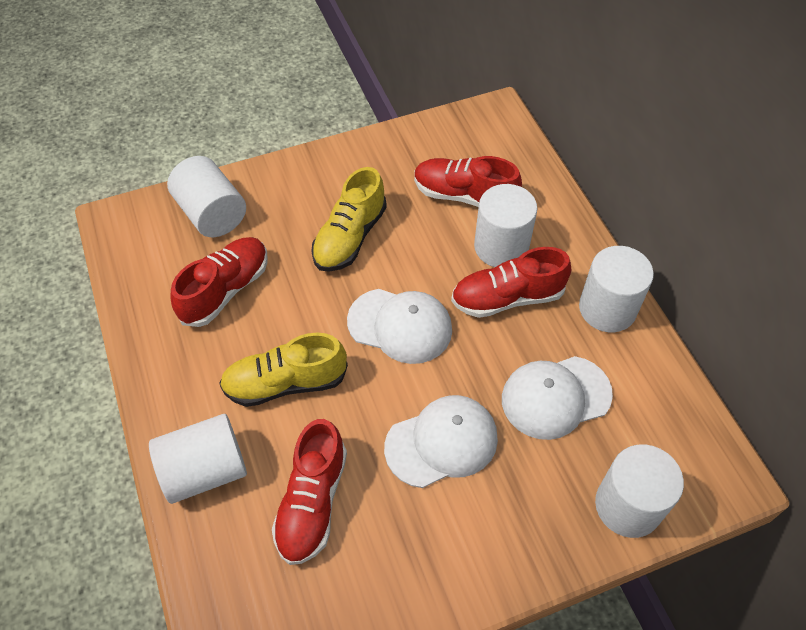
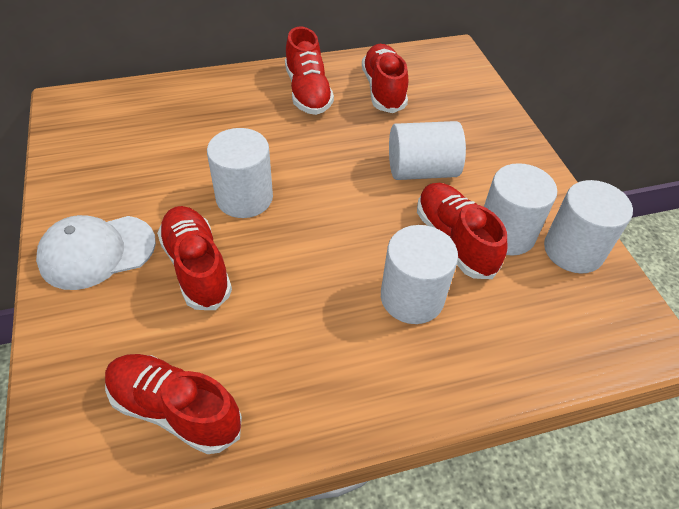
red shoe: 4 -> 5
white cap: 3 -> 1
yellow shoe: 2 -> 0

